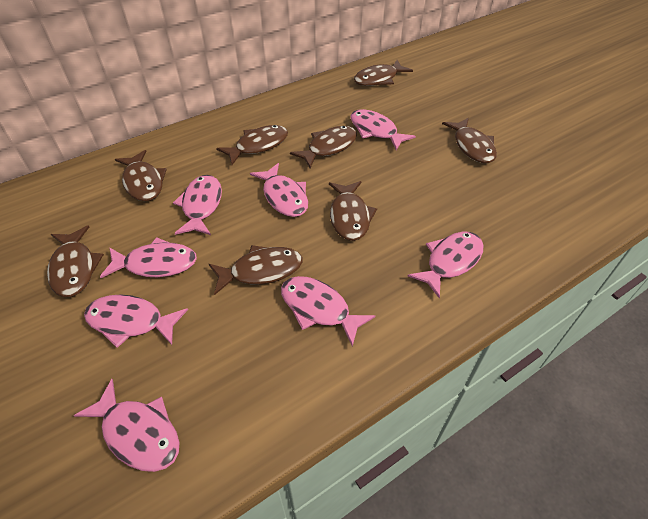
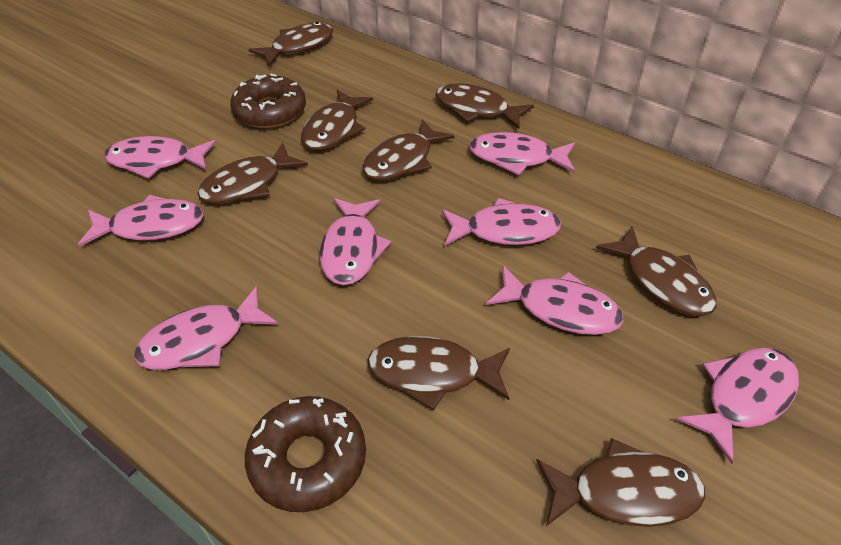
brown donut: 0 -> 2

